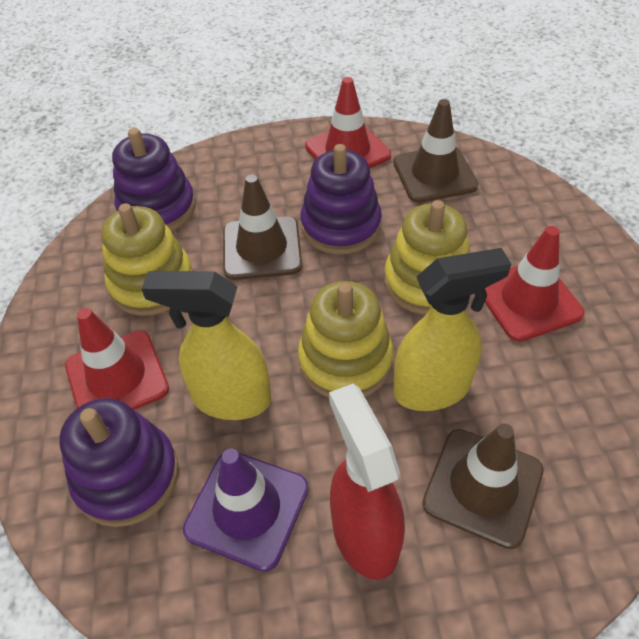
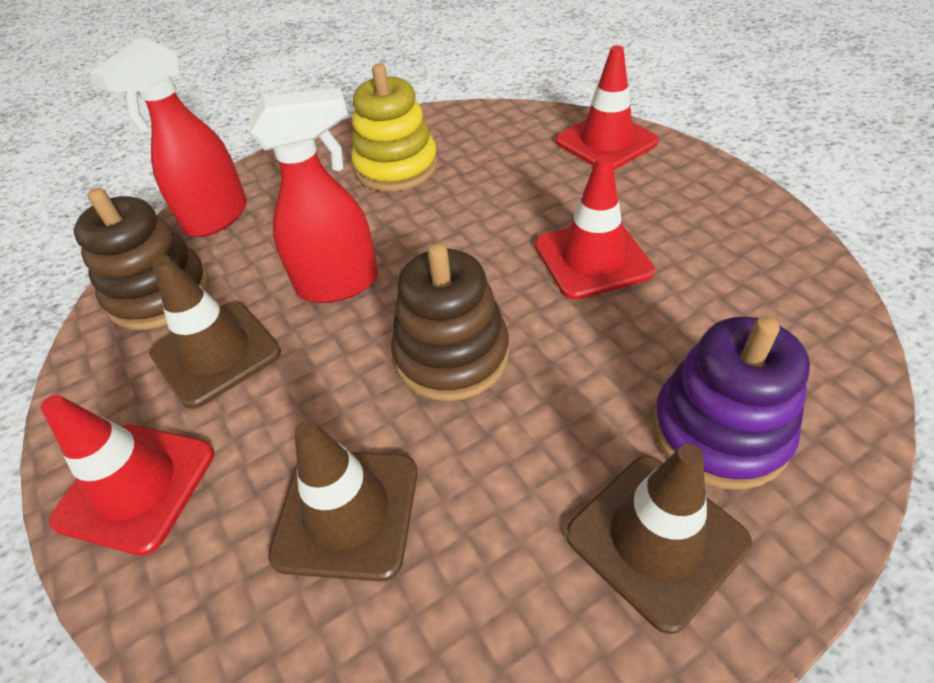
brown stacking toy: 0 -> 2
purple stacking toy: 3 -> 1
purple traffic cone: 1 -> 0
red spray bottle: 1 -> 2
yellow spray bottle: 2 -> 0
yellow stacking toy: 3 -> 1

